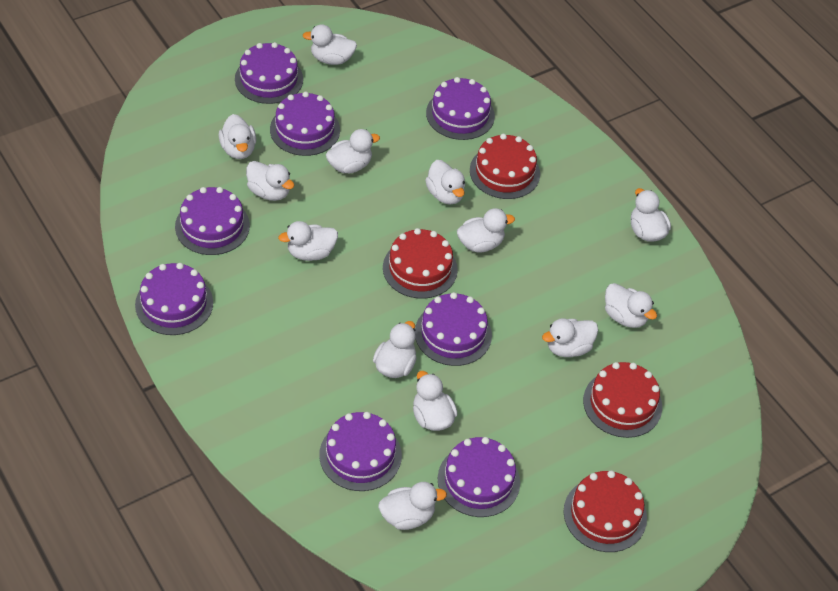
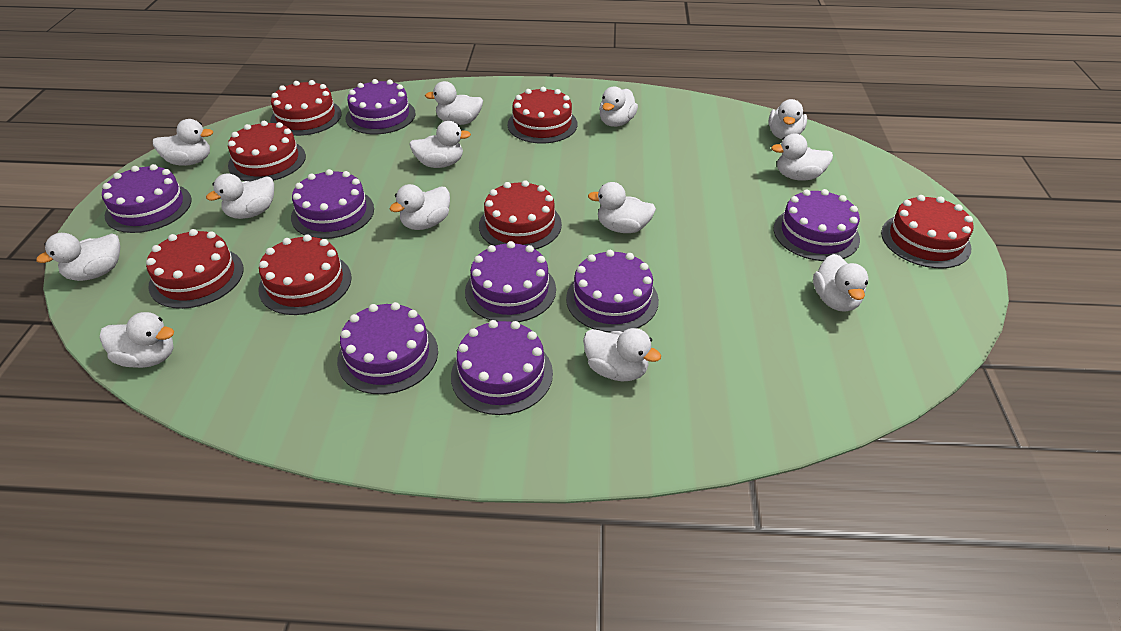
red cake: 4 -> 7

